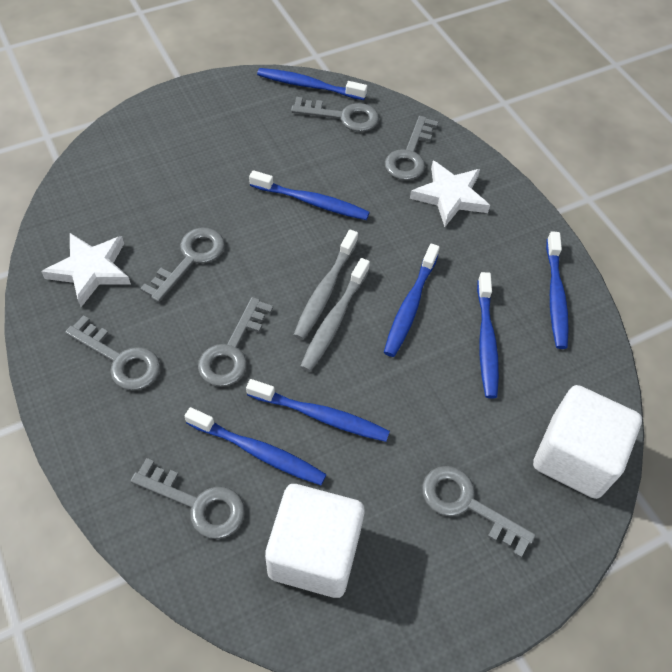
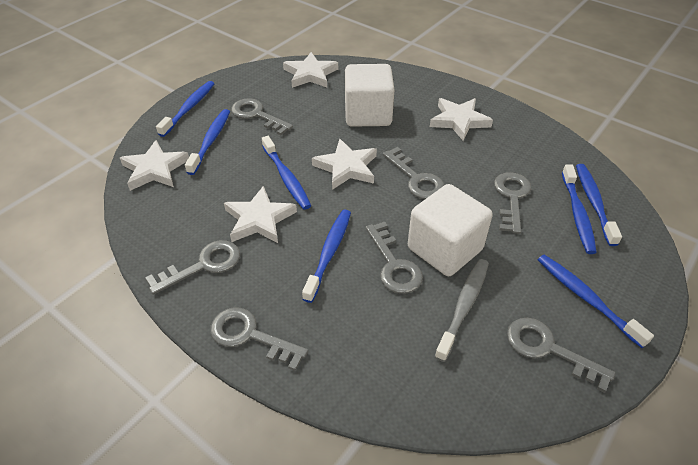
grey toothbrush: 2 -> 1
white star: 2 -> 5

